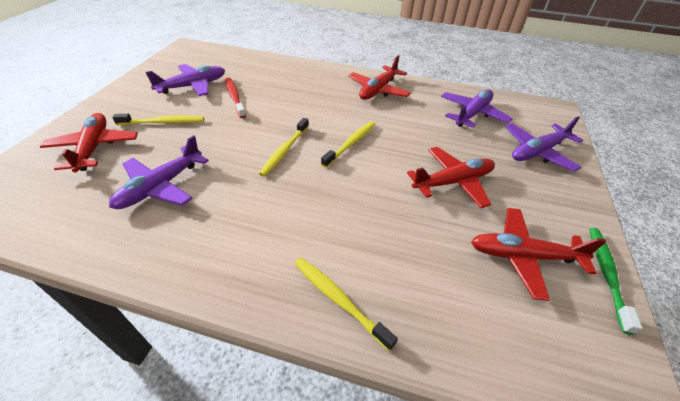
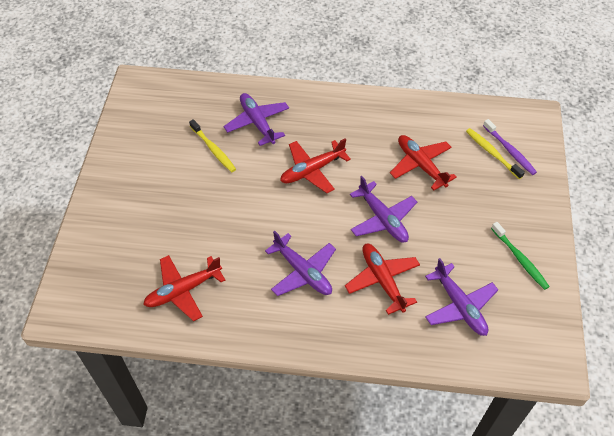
purple toothbrush: 0 -> 1
red toothbrush: 1 -> 0
yellow toothbrush: 4 -> 2

